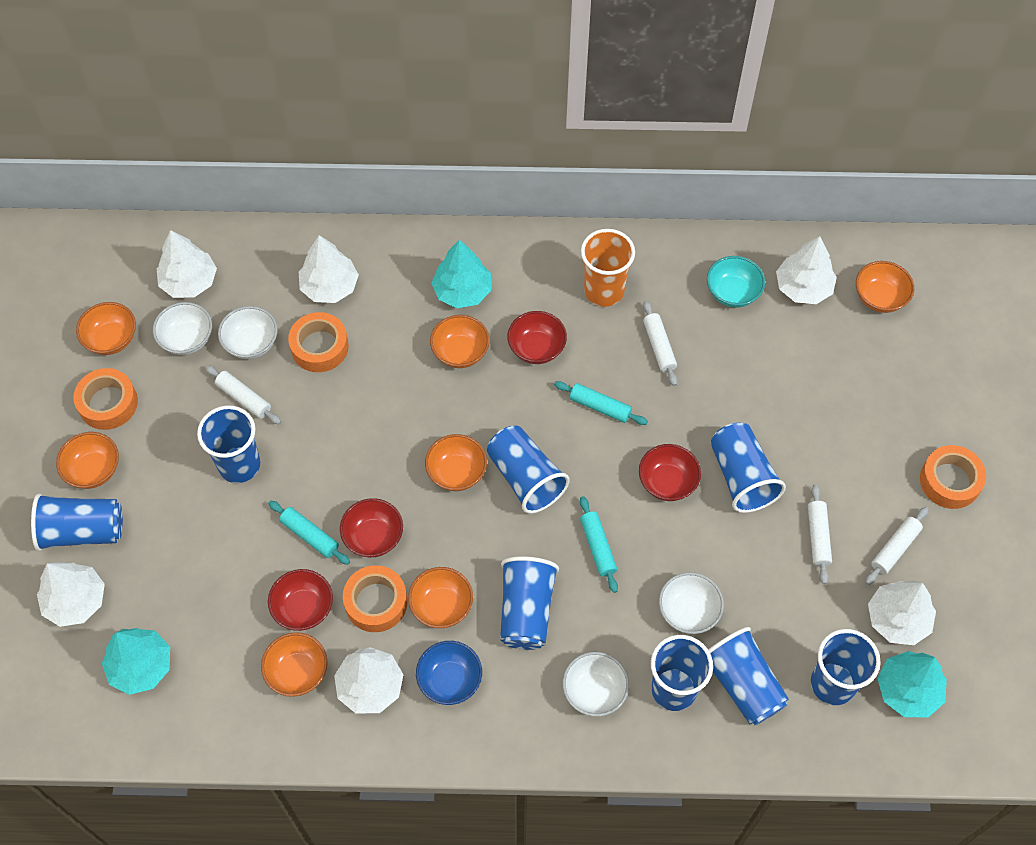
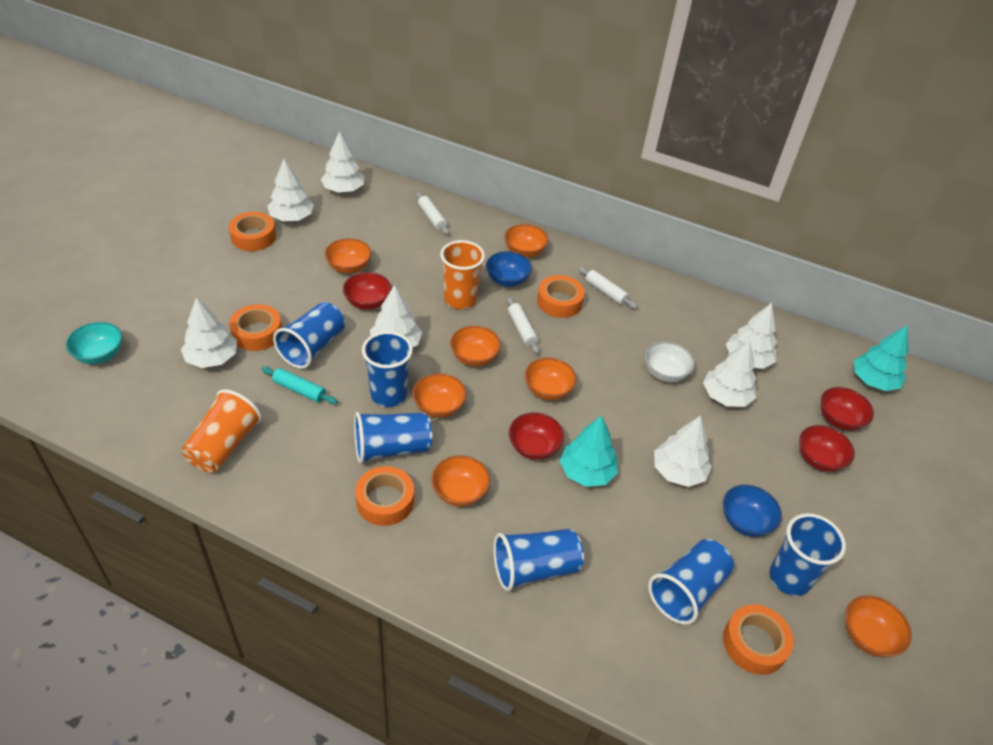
blue bowl: 1 -> 2
blue cup: 8 -> 6
orange cup: 1 -> 2
orange tape: 4 -> 5
turquoise rolling pin: 3 -> 1
turquoise tree: 3 -> 2
white bowl: 4 -> 1
white rolling pin: 4 -> 3
white tree: 6 -> 7

